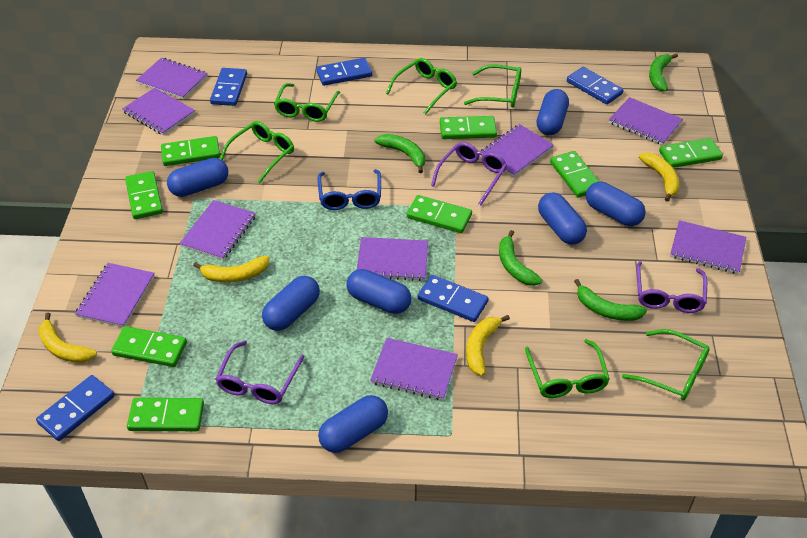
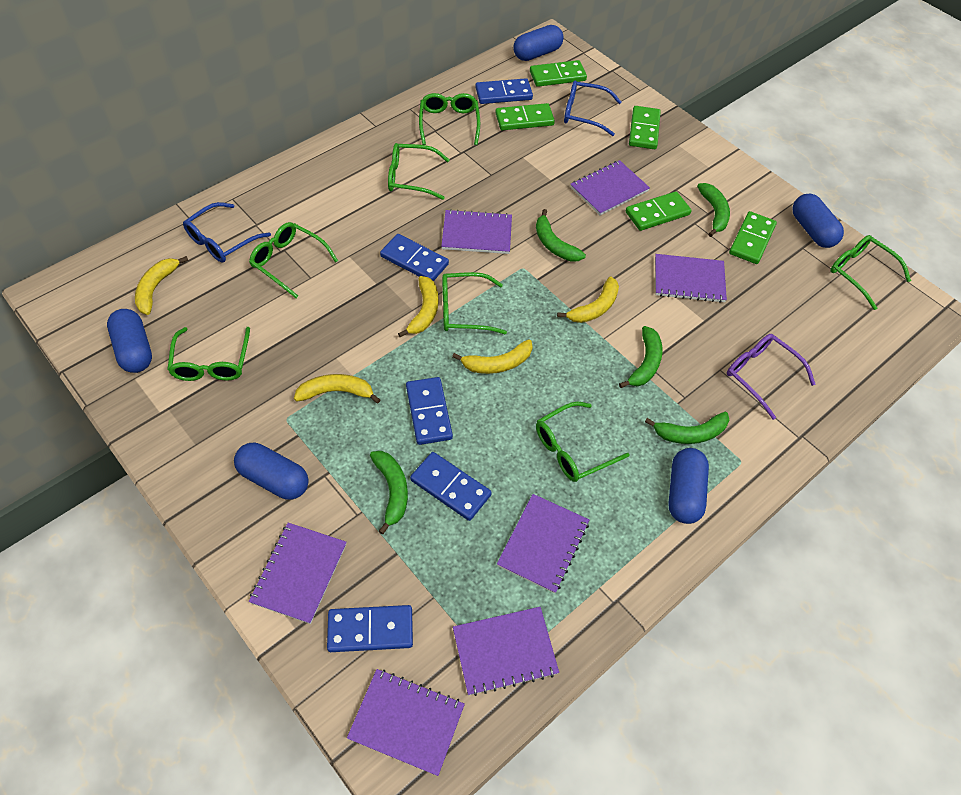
blue capsule: 7 -> 5
blue glasses: 1 -> 2
green banana: 4 -> 5
green domino: 8 -> 5
green glasses: 6 -> 7
purple glasses: 3 -> 1
purple notebook: 9 -> 7
yellow banana: 4 -> 5

